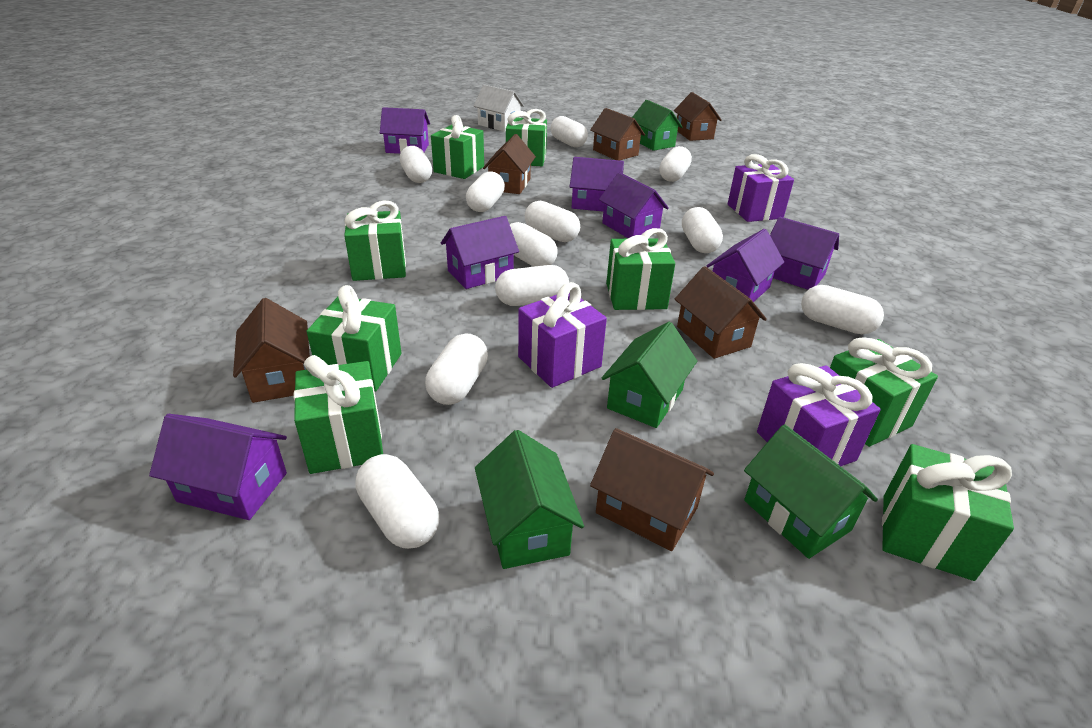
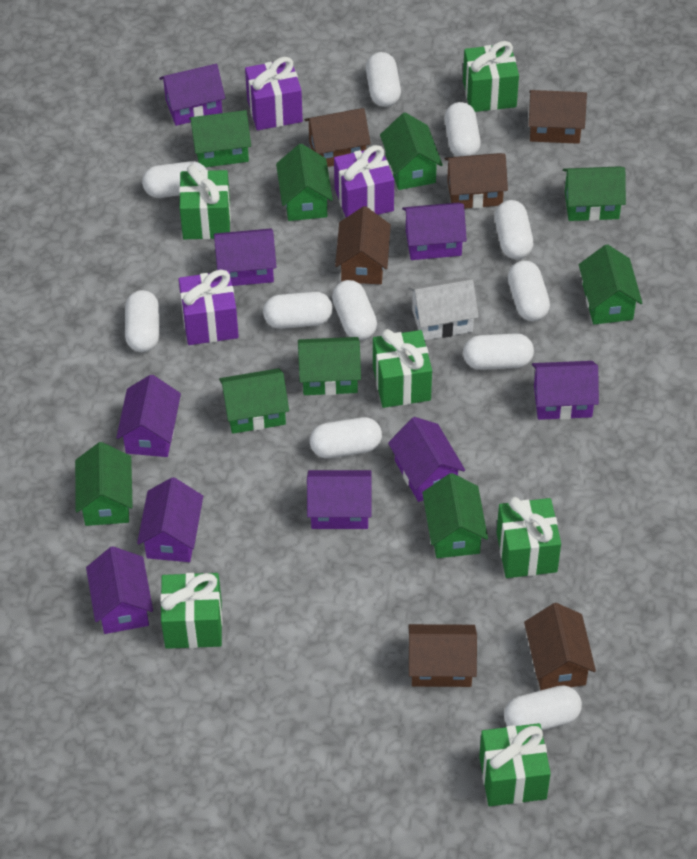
green gift: 8 -> 6
green house: 4 -> 9
purple house: 7 -> 9

